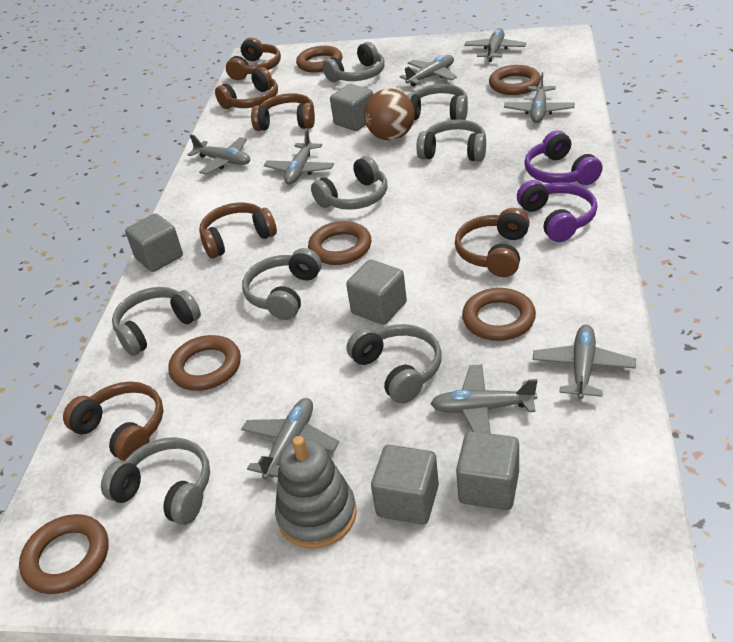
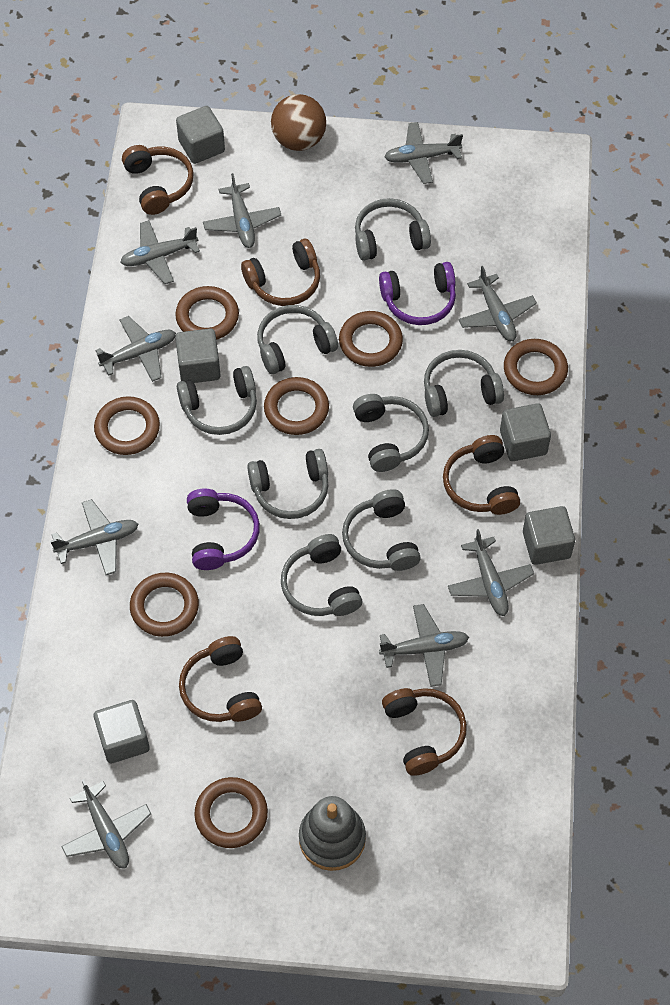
brown headphones: 6 -> 5
brown ring: 6 -> 7
grey plane: 8 -> 9

